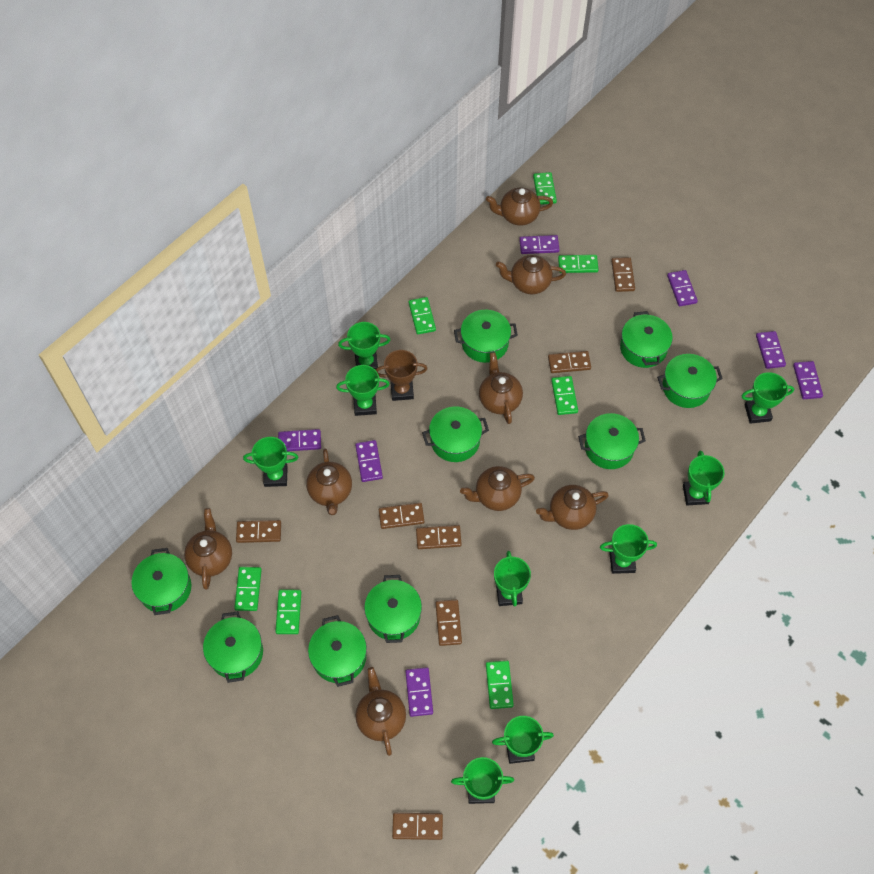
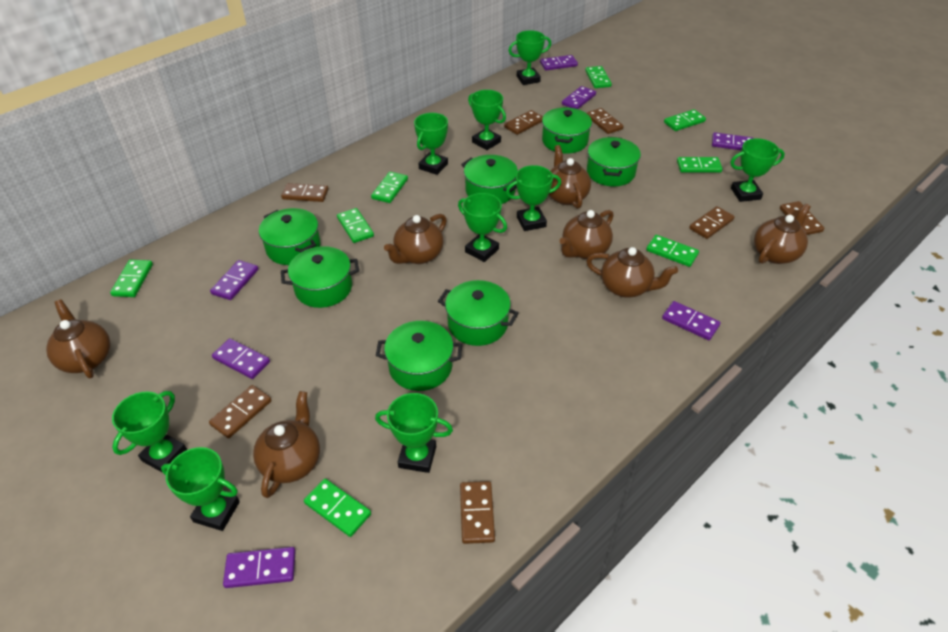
brown teapot: 8 -> 7
brown trophy: 1 -> 0
green domino: 7 -> 8
green pot: 9 -> 7

